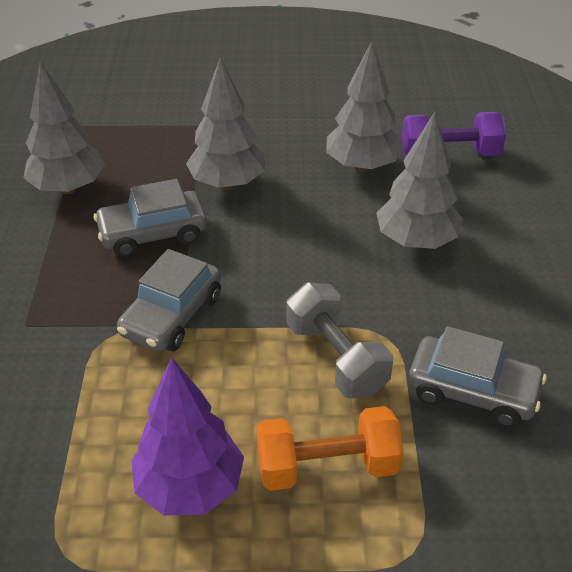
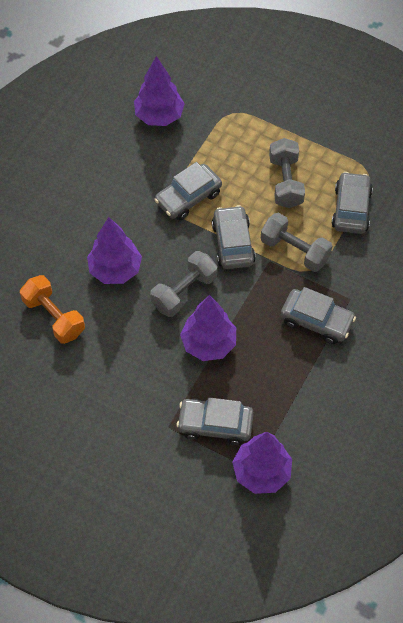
grey car: 3 -> 5
grey dumbbell: 1 -> 3
grey tree: 4 -> 0
purple dumbbell: 1 -> 0
purple tree: 1 -> 4

